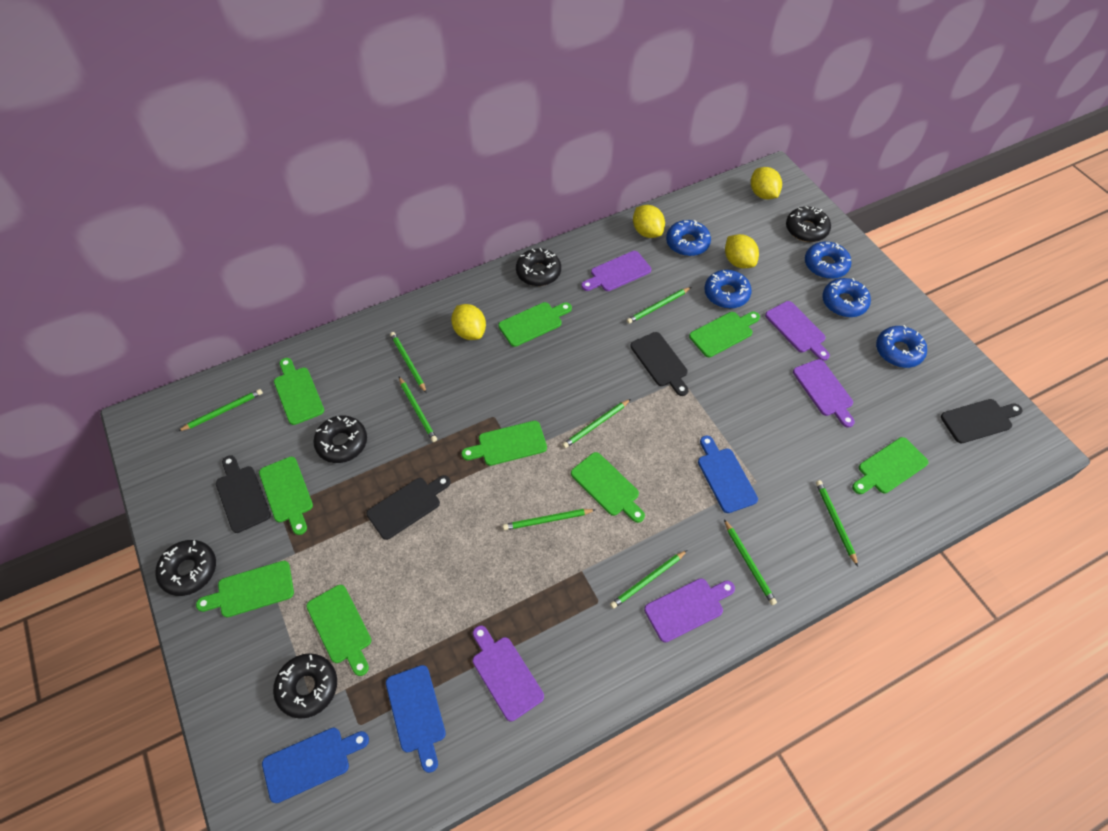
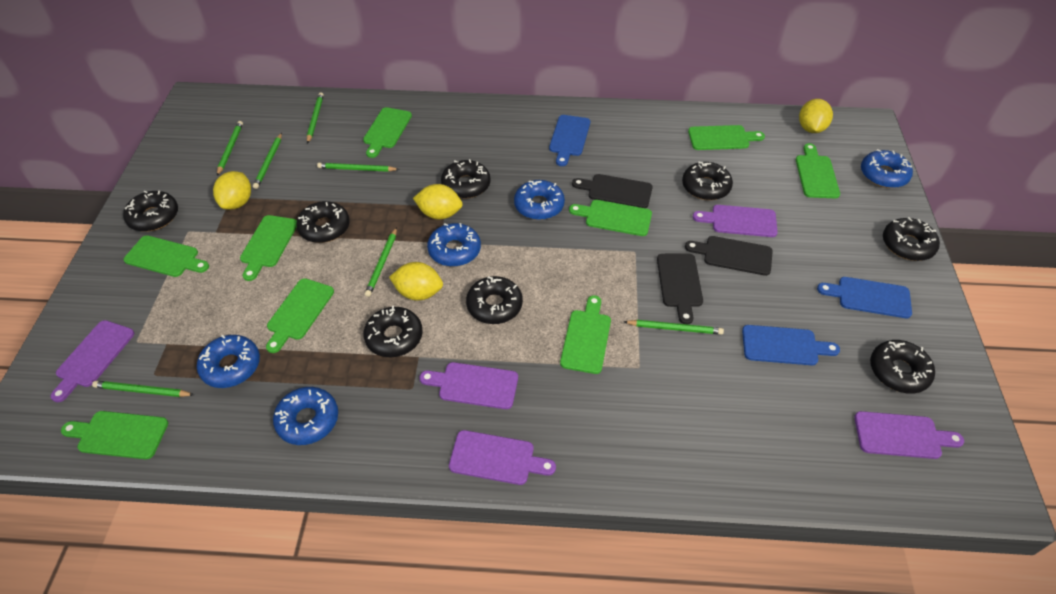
black cutting board: 4 -> 3
black donut: 5 -> 8
green pencil: 9 -> 7

